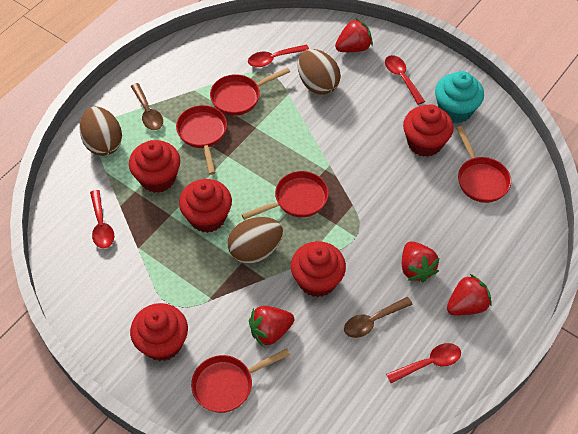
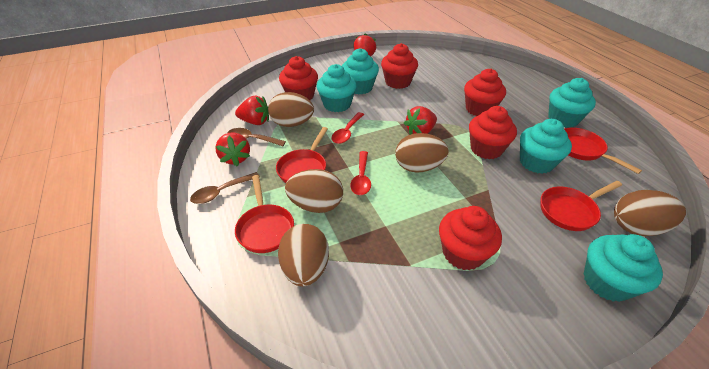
brown egg: 3 -> 5
red pan: 5 -> 4
red spoon: 4 -> 2
turquoise cupcake: 1 -> 5

